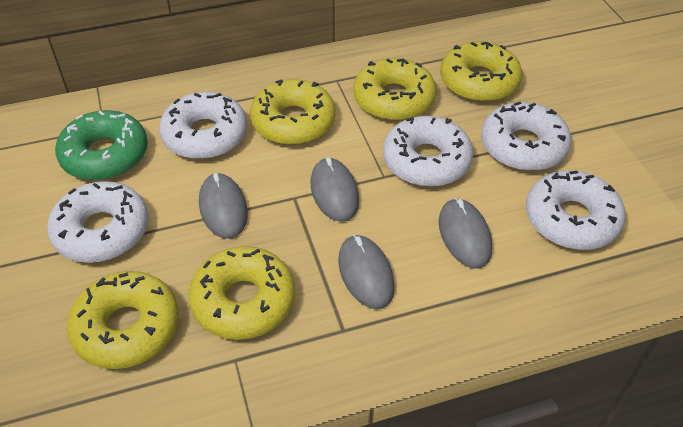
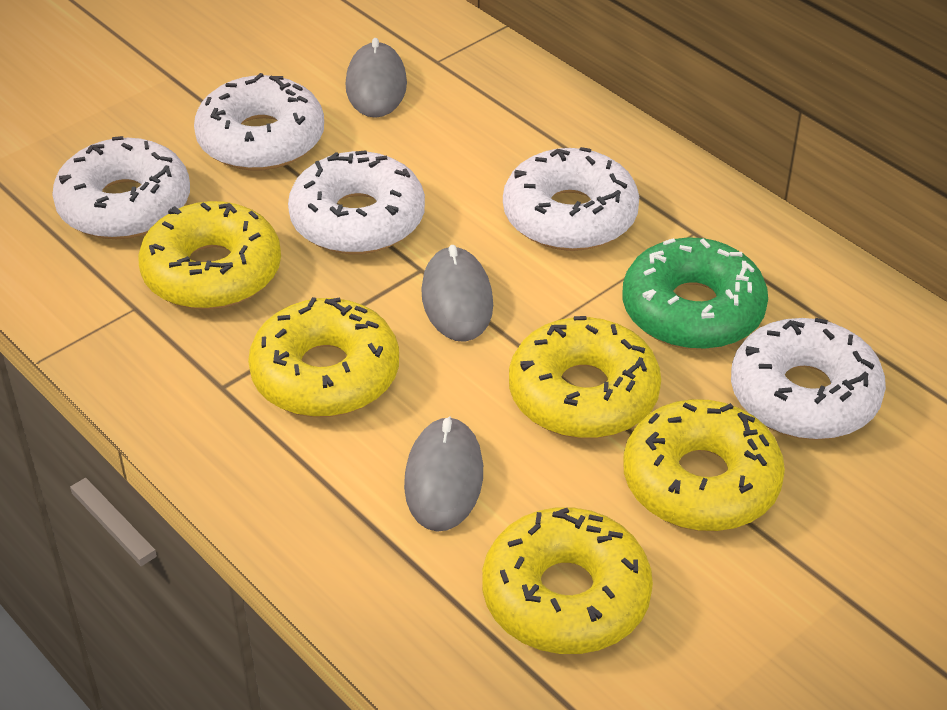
grey mouse: 4 -> 3

